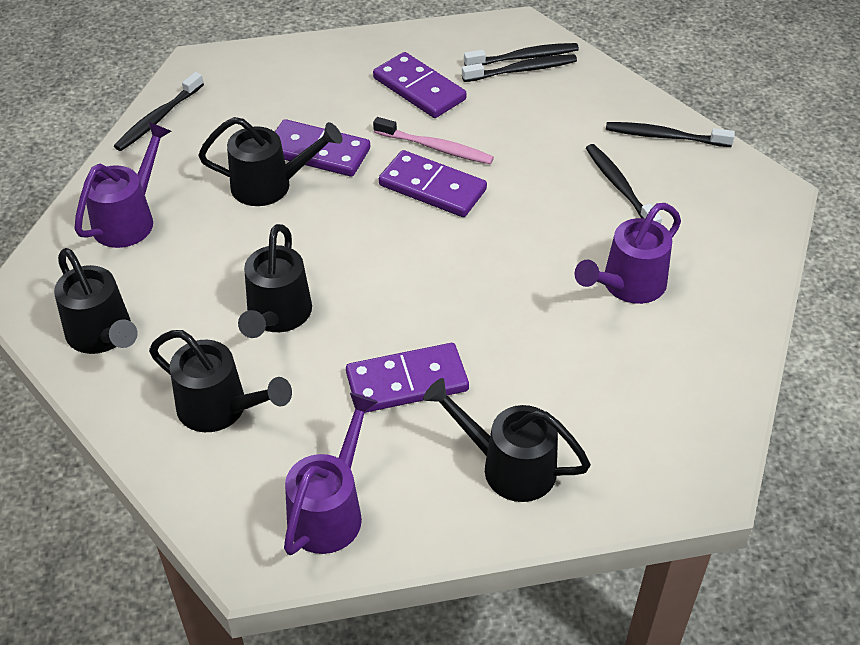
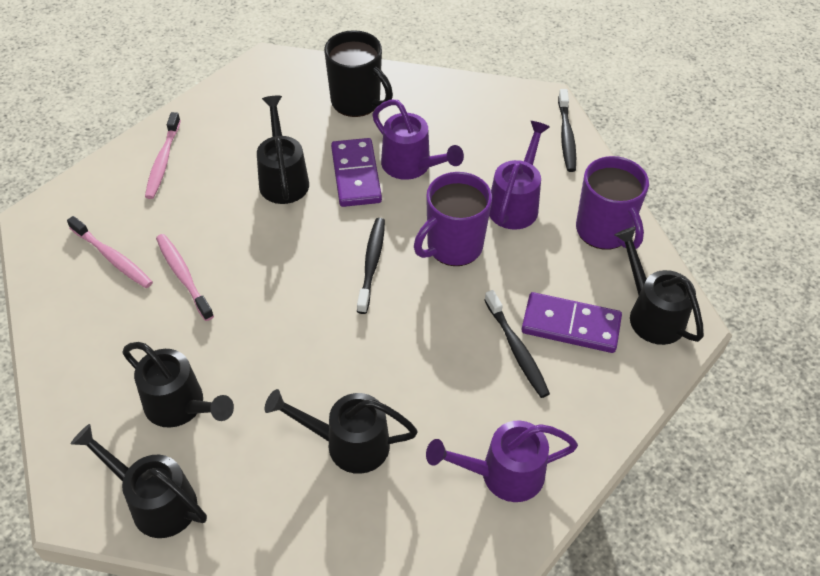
black mug: 0 -> 1
black toothbrush: 5 -> 3
pink toothbrush: 1 -> 3
purple domino: 4 -> 2
purple mug: 0 -> 2

